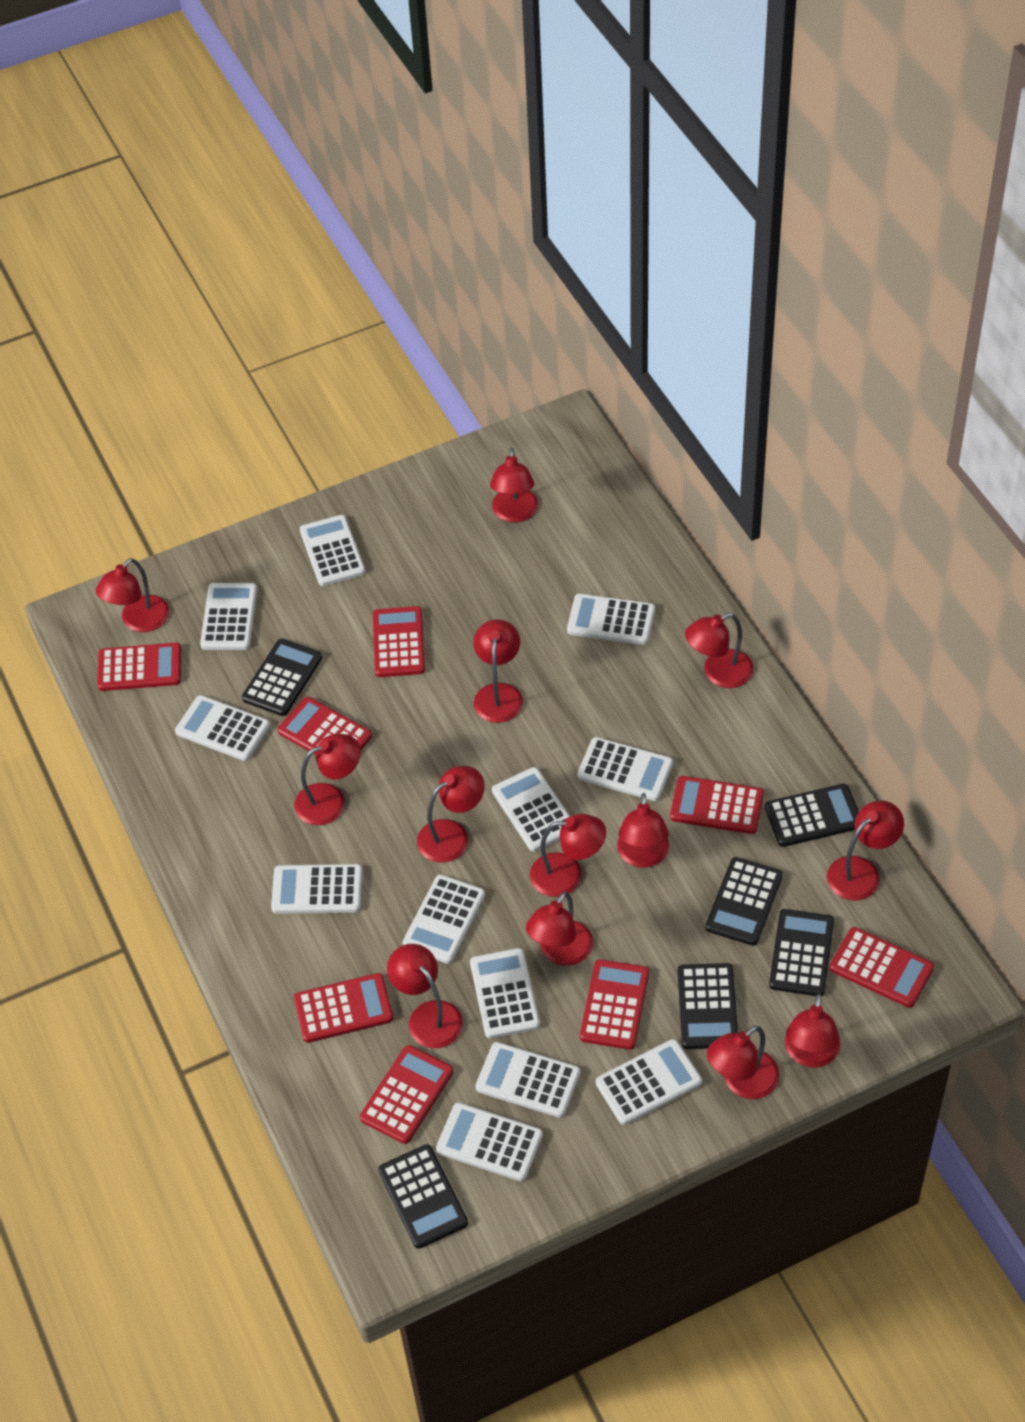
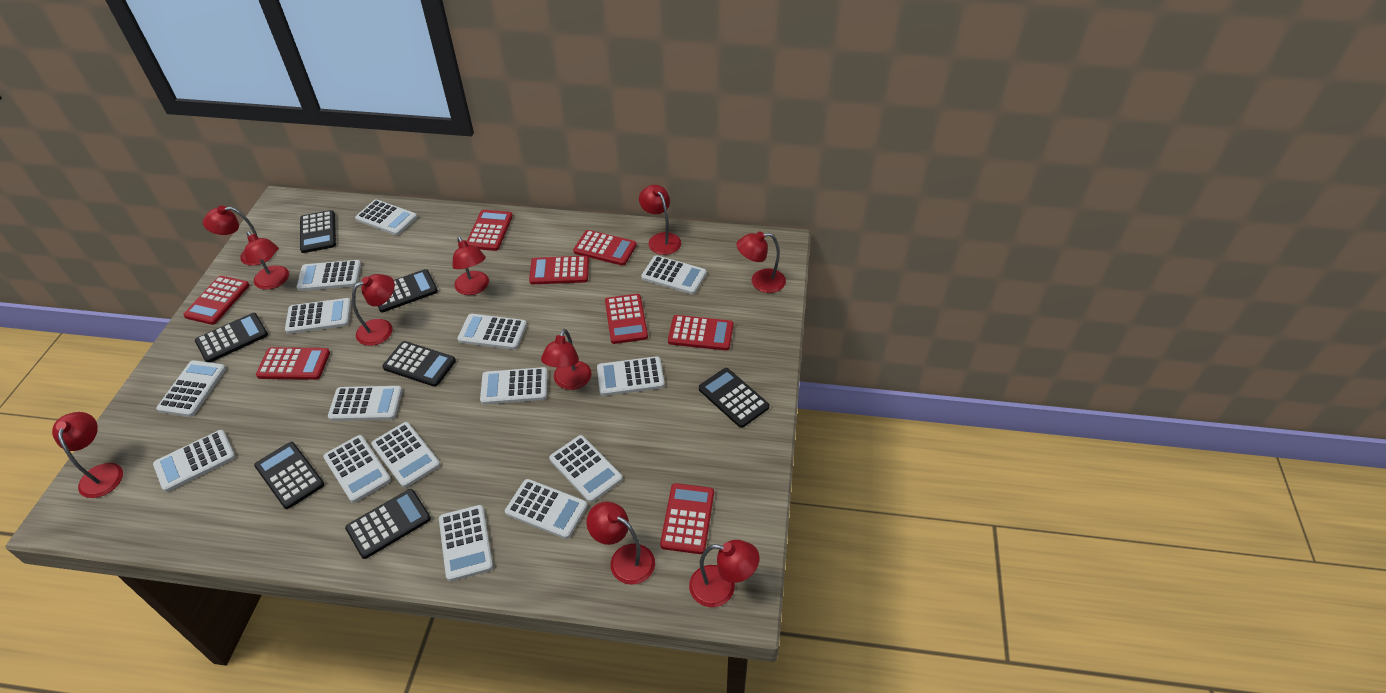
black calculator: 6 -> 7
red lamp: 13 -> 10
white calculator: 12 -> 15

